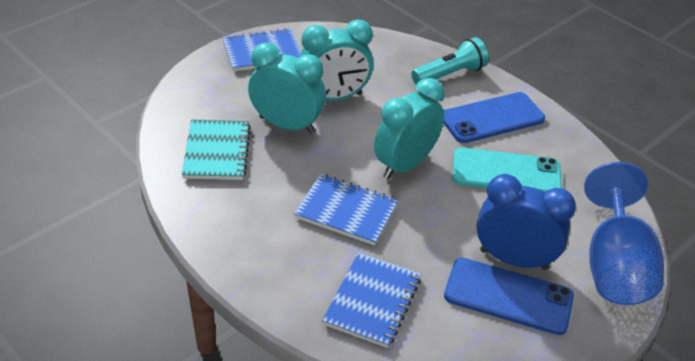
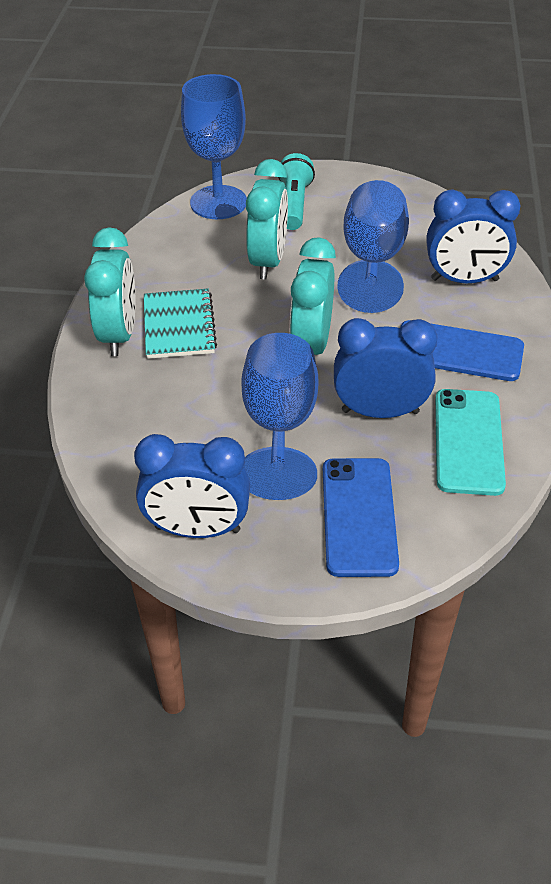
blue clock: 1 -> 3
blue goblet: 1 -> 3
blue notebook: 3 -> 0

